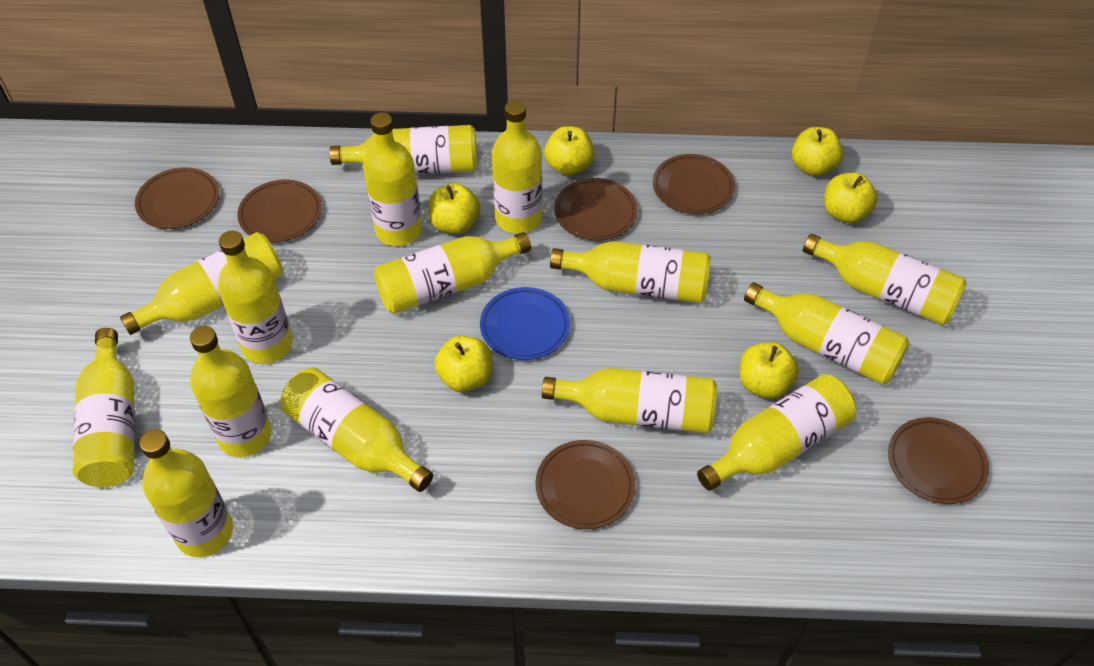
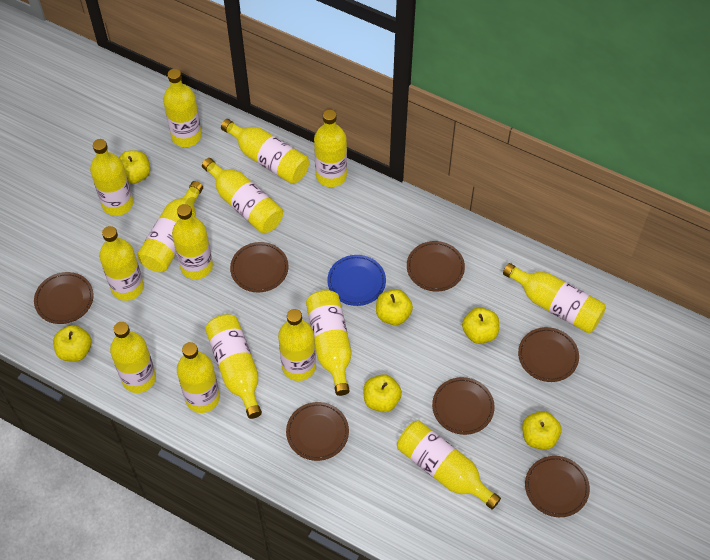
brown plate: 6 -> 7

